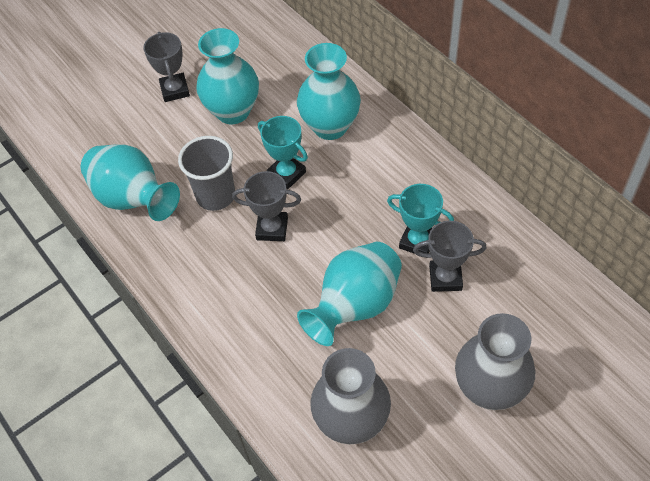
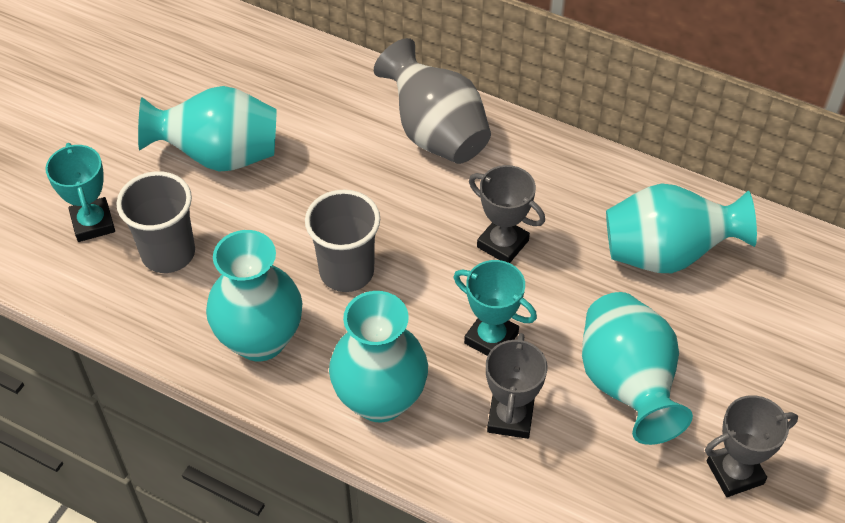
grey cup: 1 -> 2
grey vase: 2 -> 1
turquoise vase: 4 -> 5

